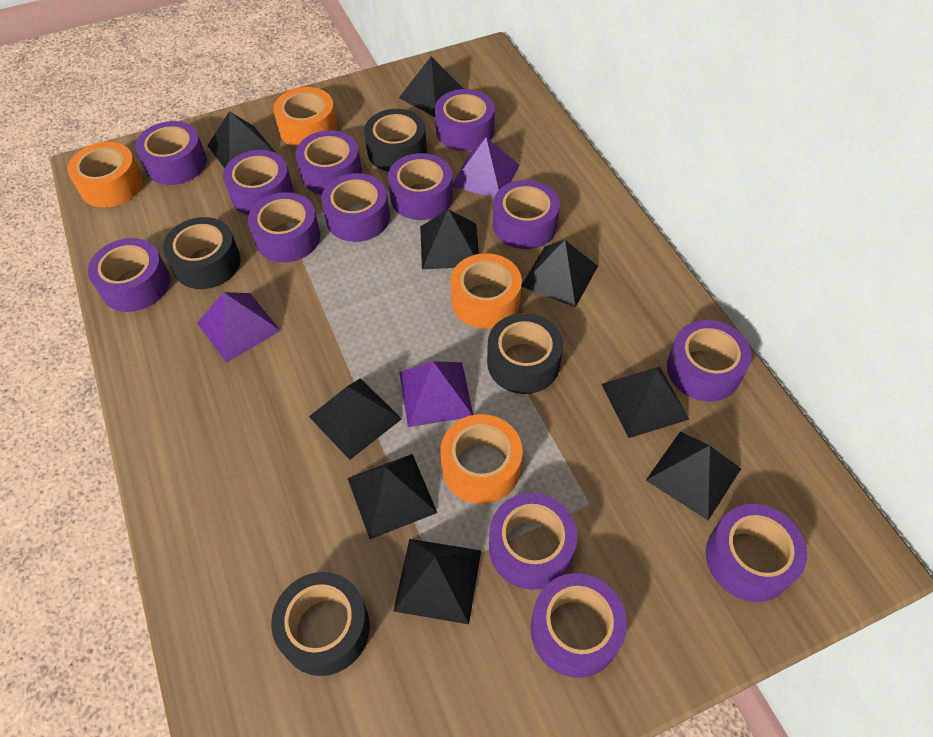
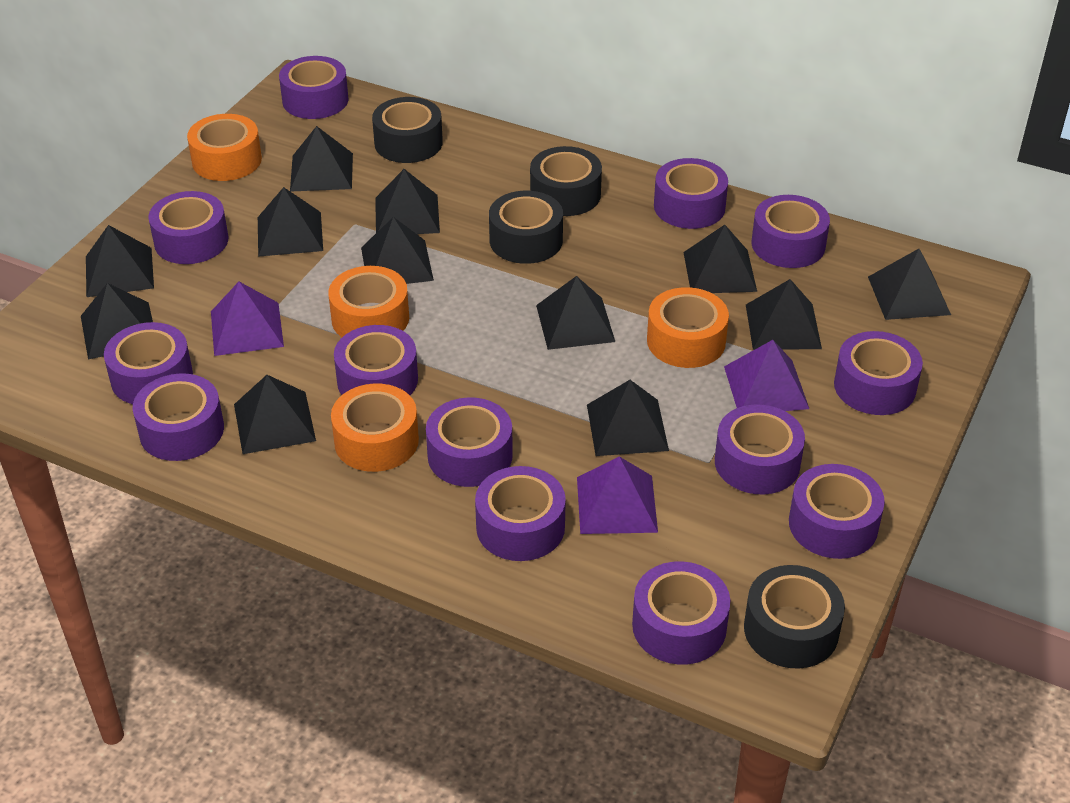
black pyramid: 9 -> 12

